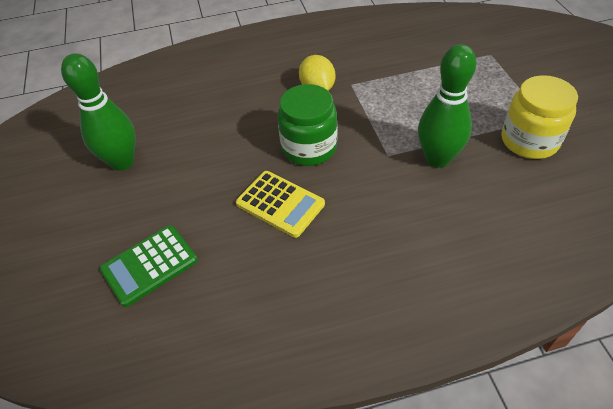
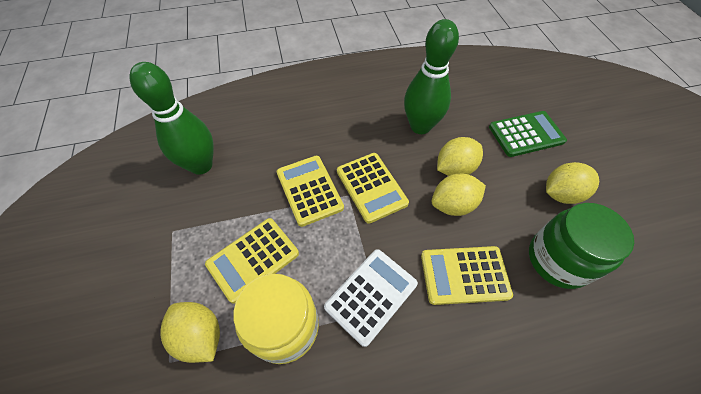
white calculator: 0 -> 1
yellow calculator: 1 -> 4
yellow lemon: 1 -> 4

